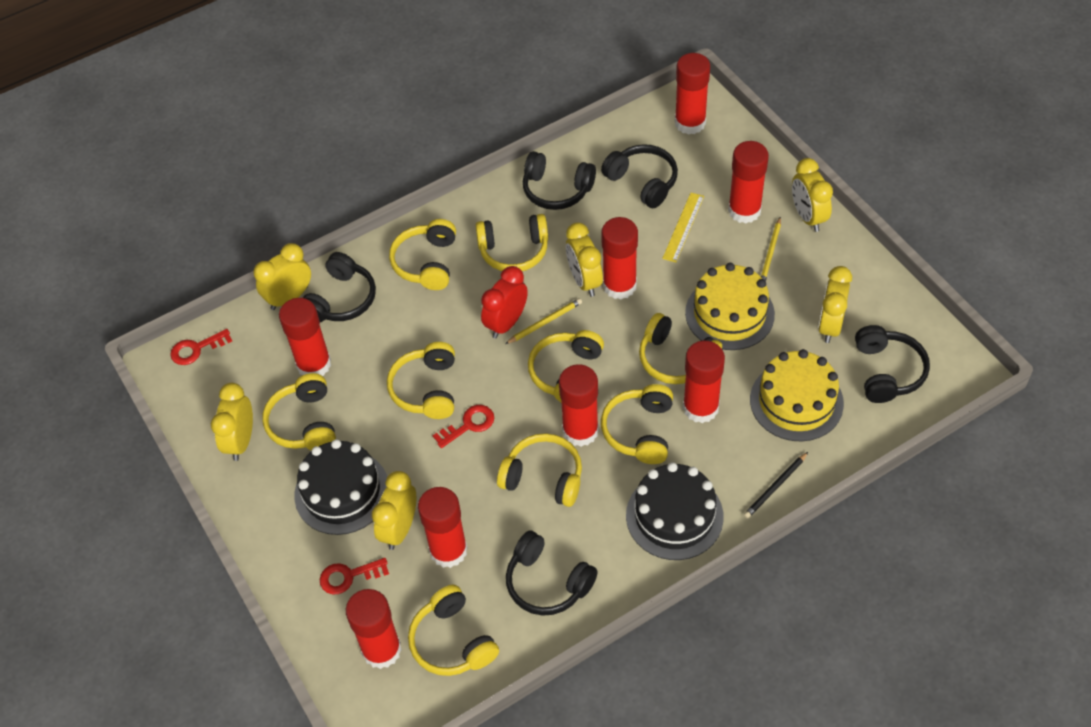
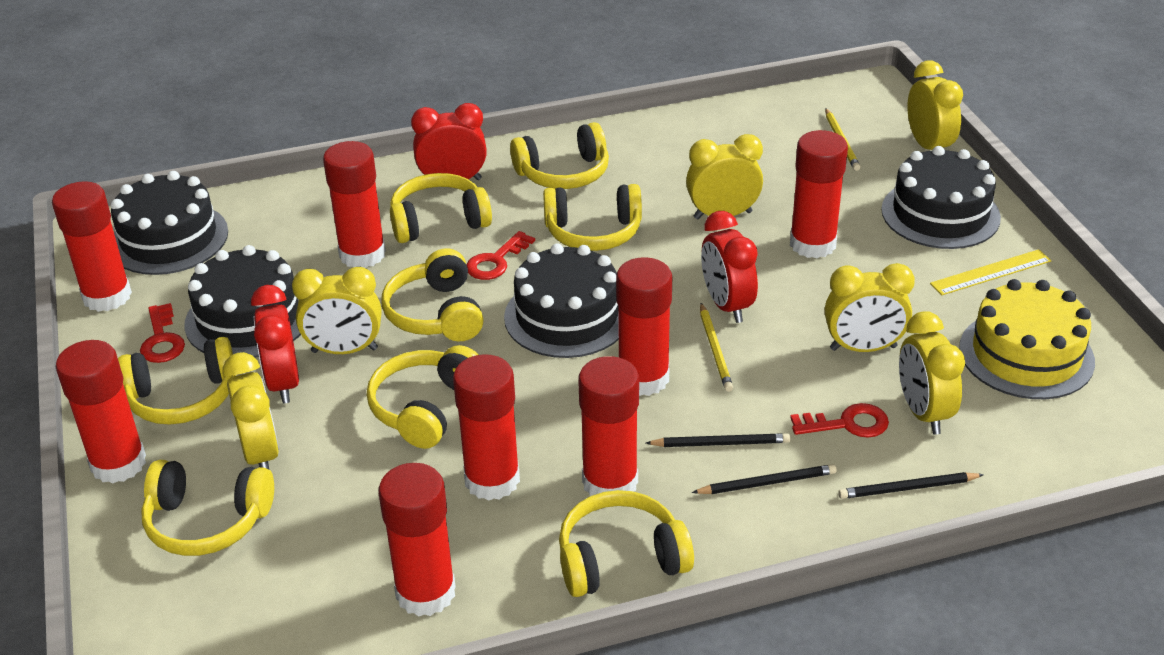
black cake: 2 -> 4
black headphones: 5 -> 0
black pencil: 1 -> 3
red clock: 1 -> 3
yellow cake: 2 -> 1
yellow headphones: 9 -> 8

